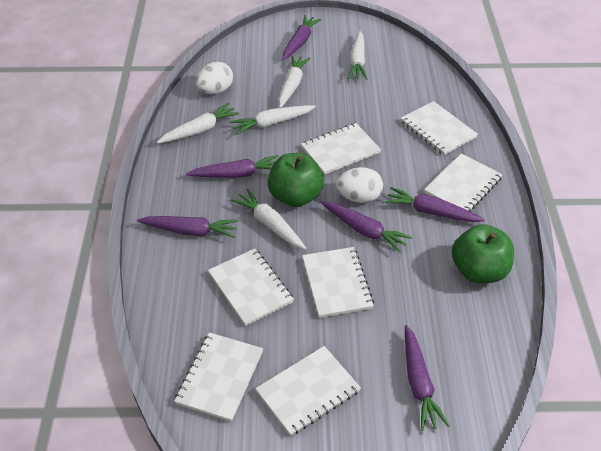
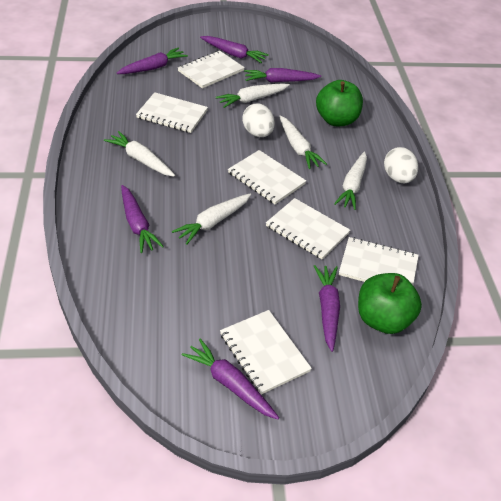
white notebook: 7 -> 6

